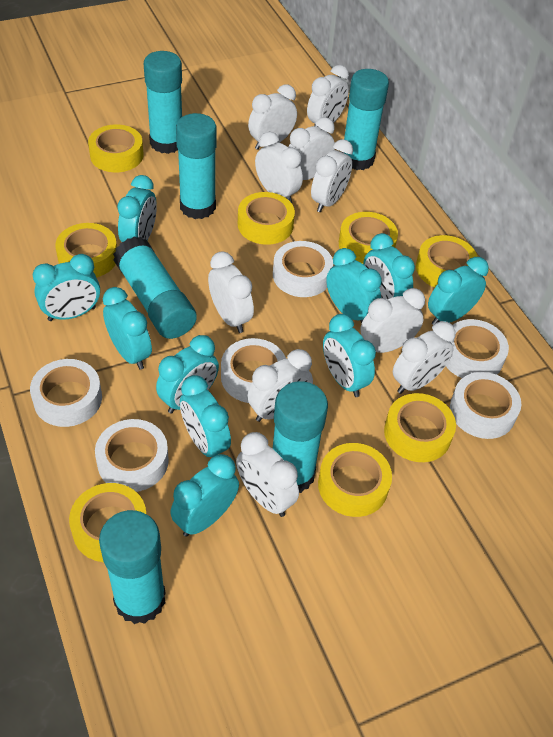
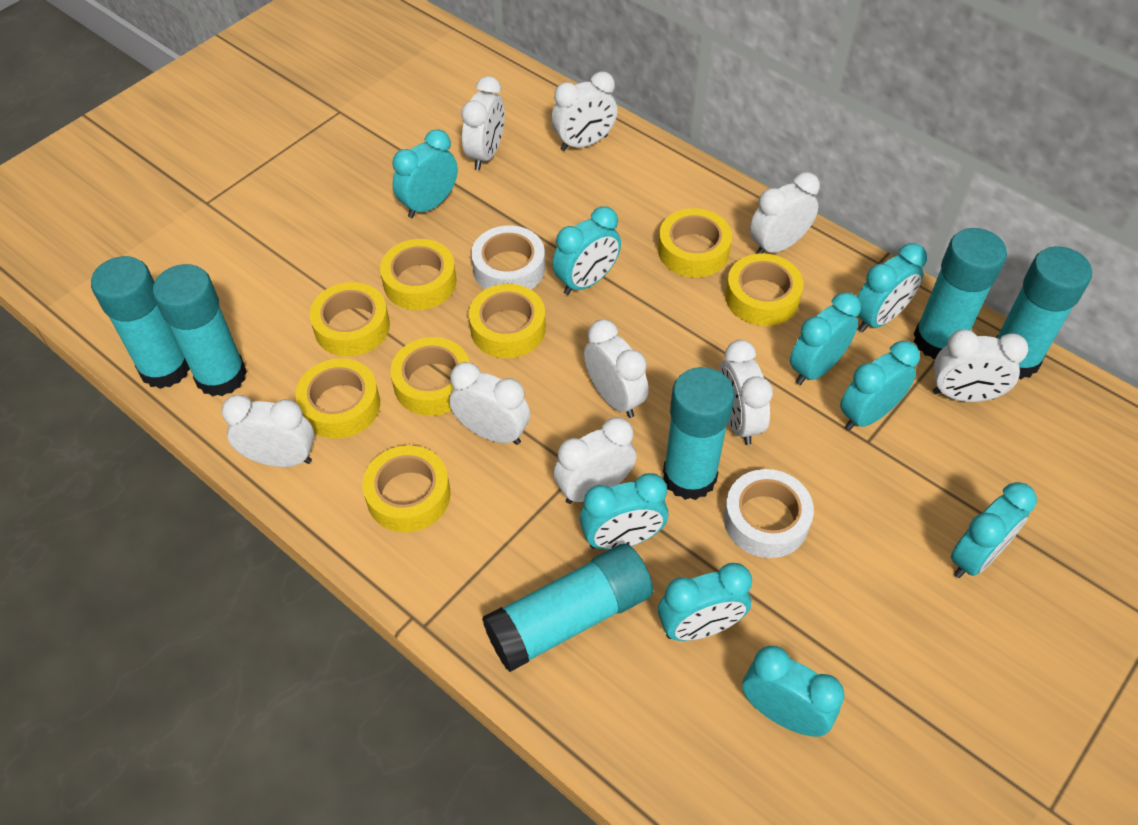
turquoise clock: 10 -> 9
white clock: 10 -> 9
white tape: 6 -> 2

